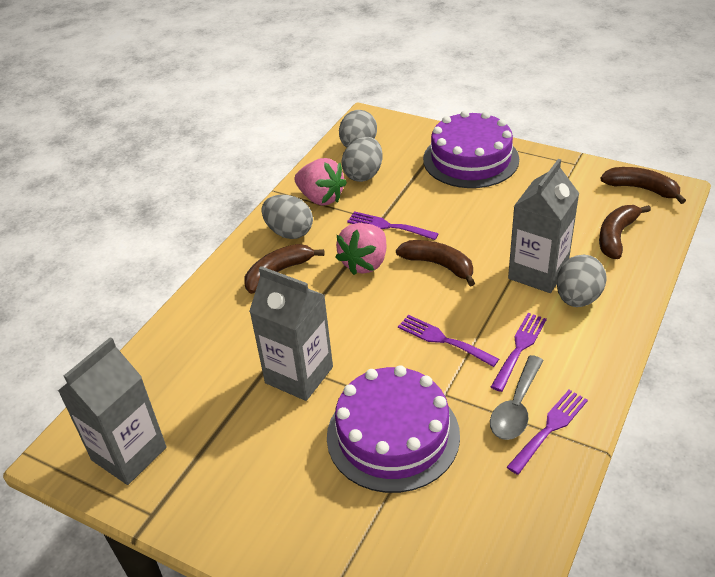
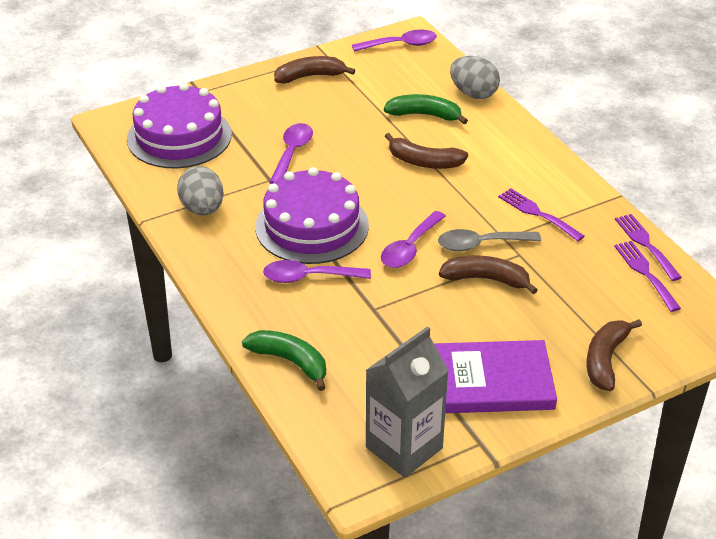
green banana: 0 -> 2
grey carton: 3 -> 1
grey egg: 4 -> 2
pink strawberry: 2 -> 0
purple book: 0 -> 1
purple fork: 4 -> 3
purple spoon: 0 -> 4

